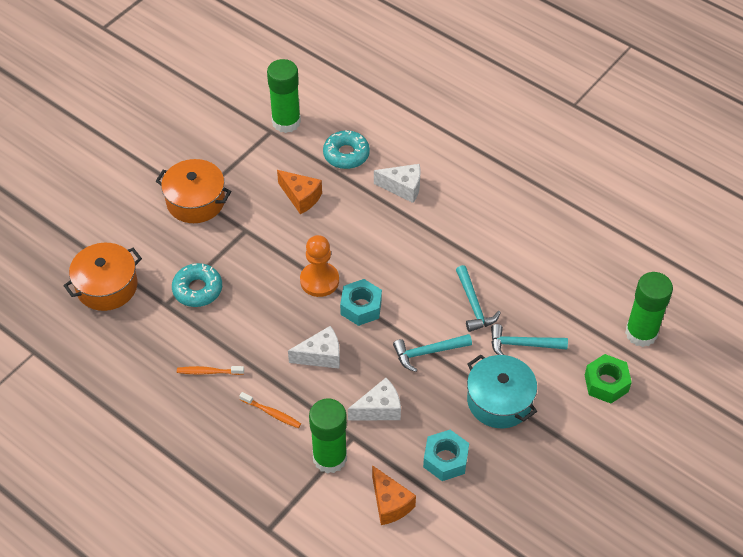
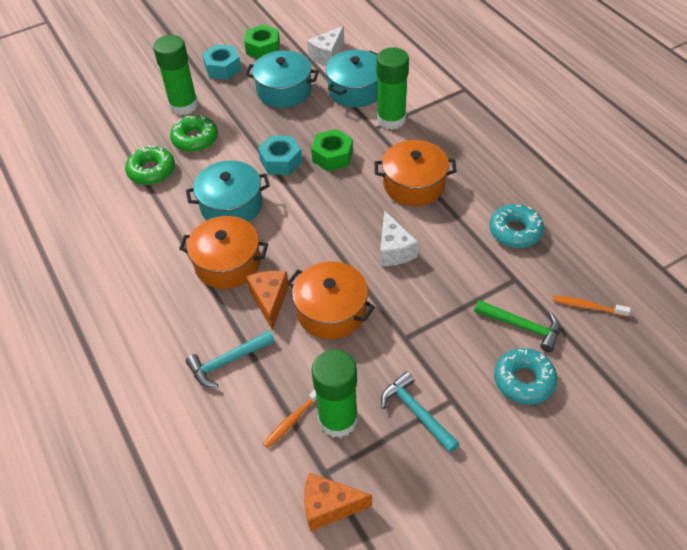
green donut: 0 -> 2
green hammer: 0 -> 1
green nut: 1 -> 2
orange pawn: 1 -> 0
orange pot: 2 -> 3
turquoise hammer: 3 -> 2
turquoise pot: 1 -> 3
white cheese: 3 -> 2

